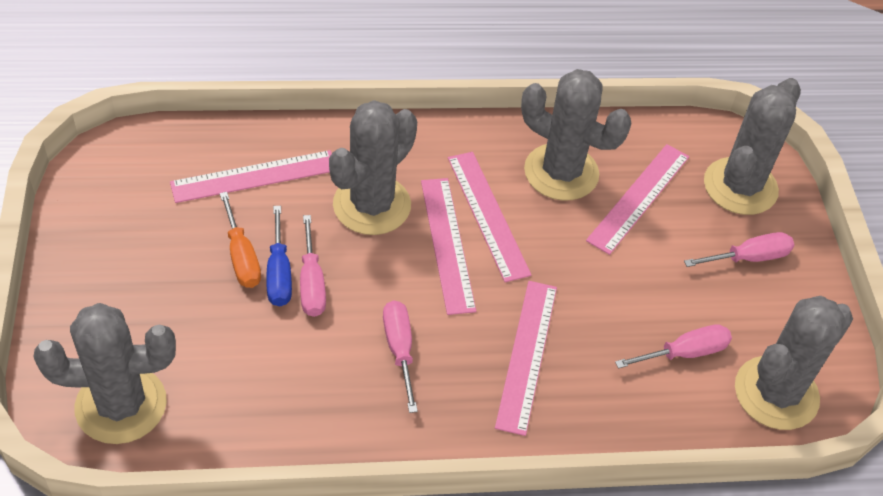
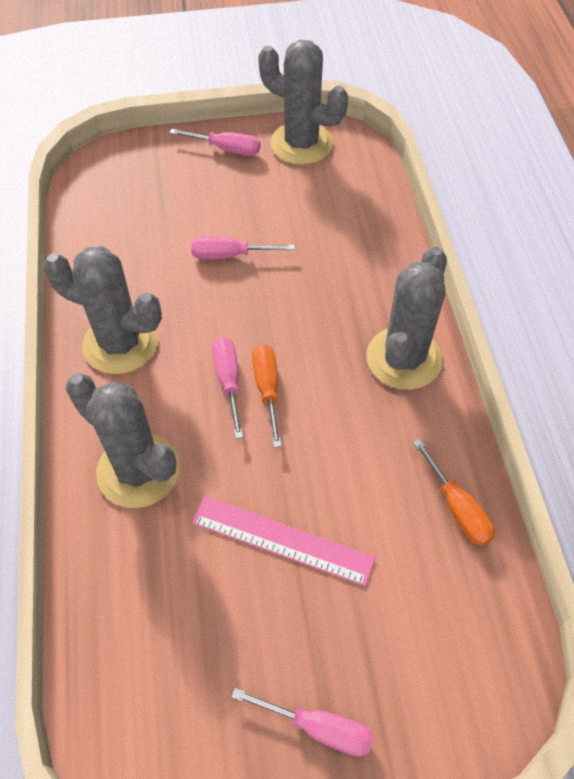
blue screwdriver: 1 -> 0
grey cactus: 5 -> 4
orange screwdriver: 1 -> 2
pink ruler: 5 -> 1

